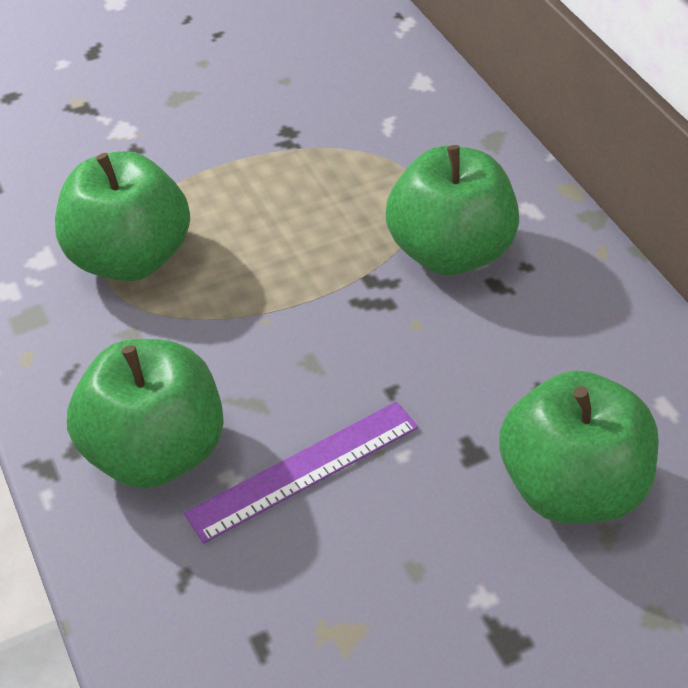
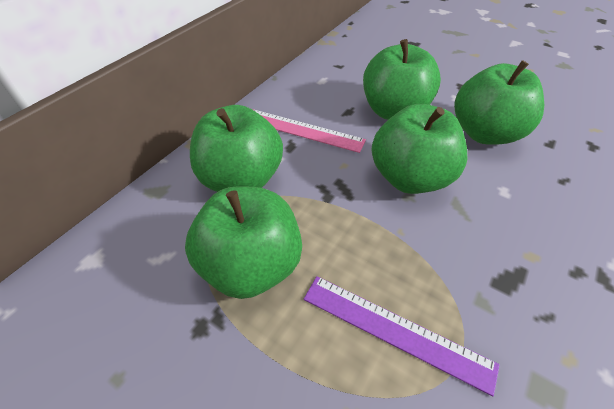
green apple: 4 -> 5
pink ruler: 0 -> 1

